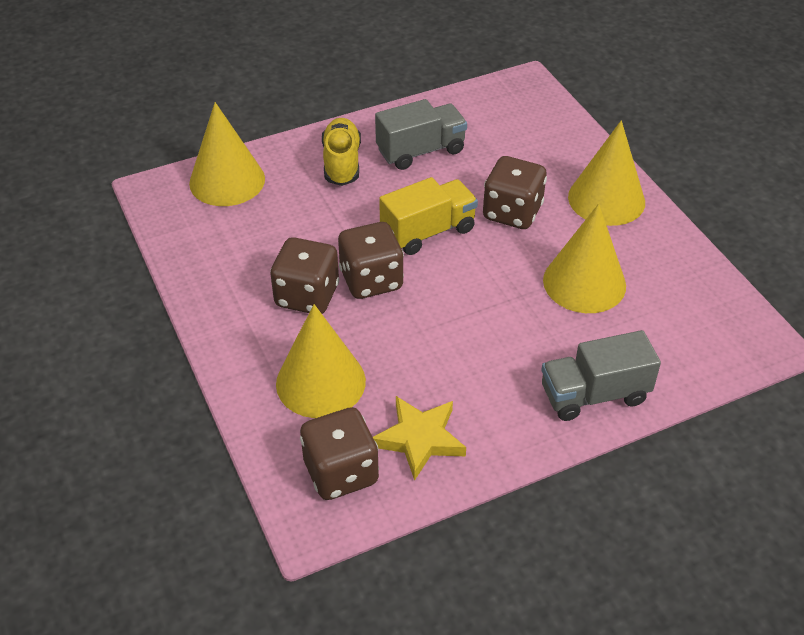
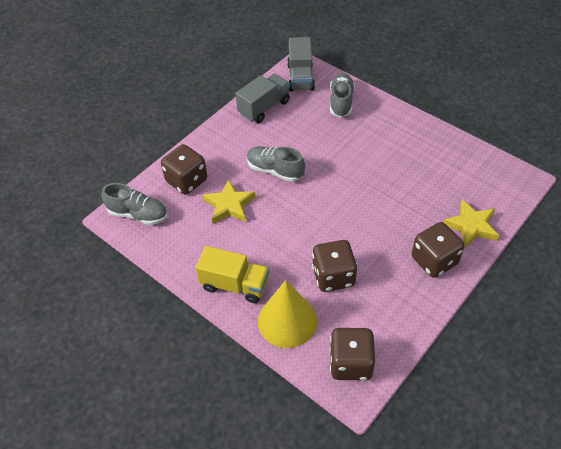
grey shoe: 0 -> 3
yellow cone: 4 -> 1
yellow shoe: 1 -> 0
yellow star: 1 -> 2

